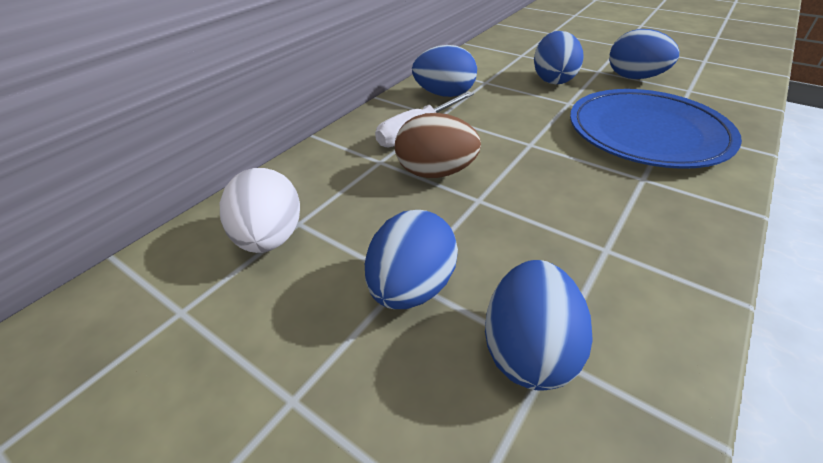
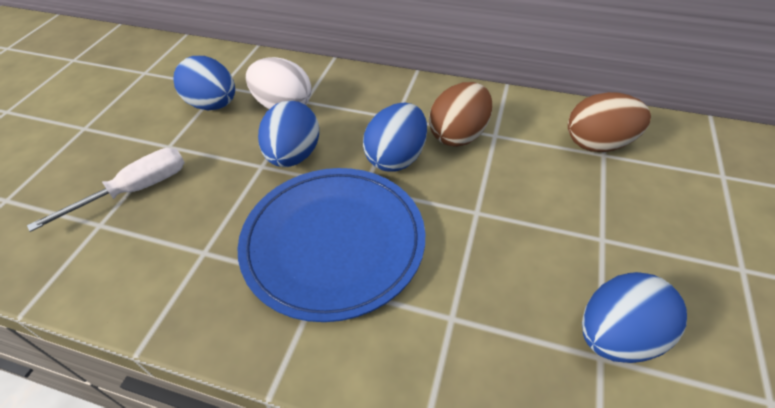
blue egg: 5 -> 4
brown egg: 1 -> 2

